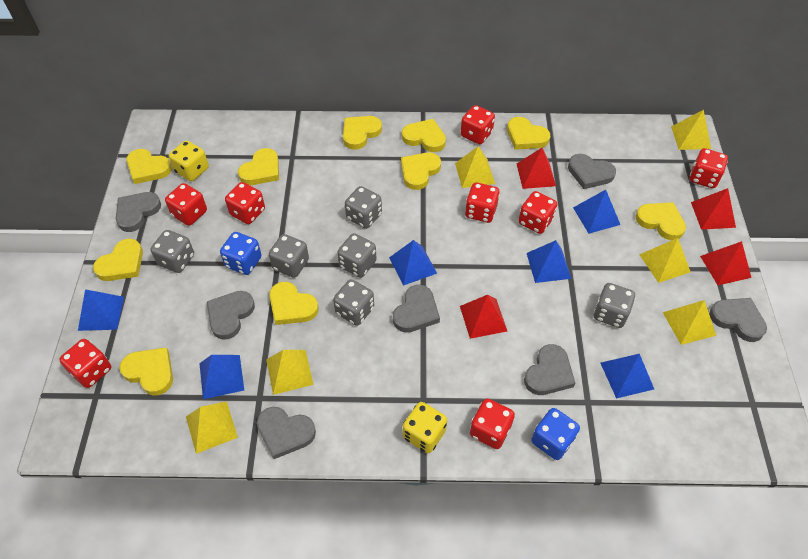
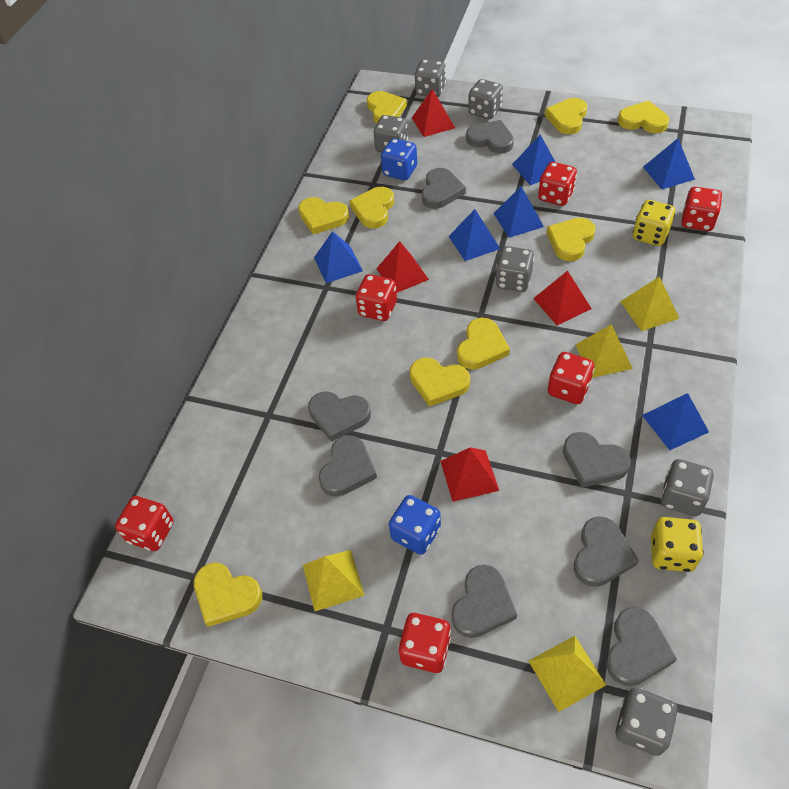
grey heart: 7 -> 8
red dice: 8 -> 6
yellow heart: 10 -> 9
yellow pyramid: 6 -> 4

